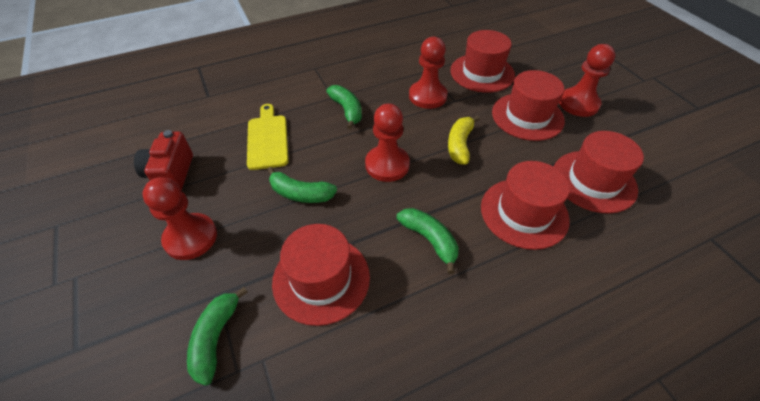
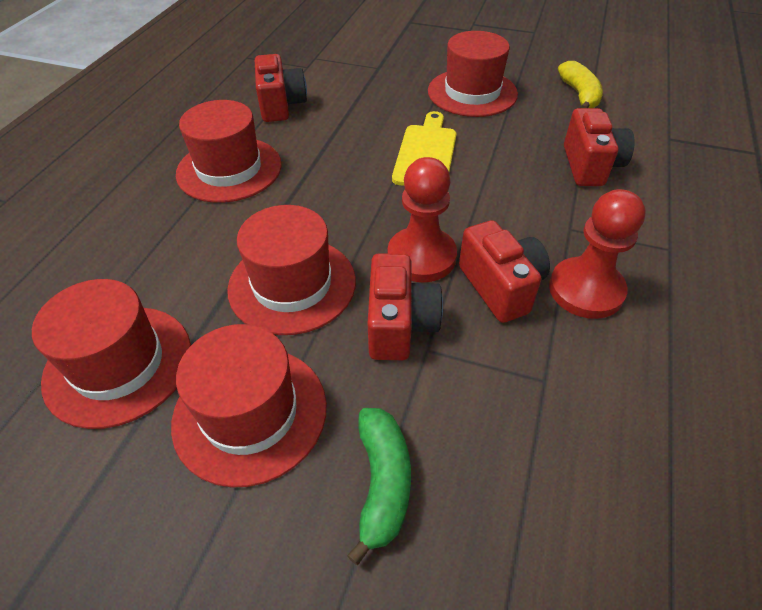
green banana: 4 -> 1
red camera: 1 -> 4
red pawn: 4 -> 2

